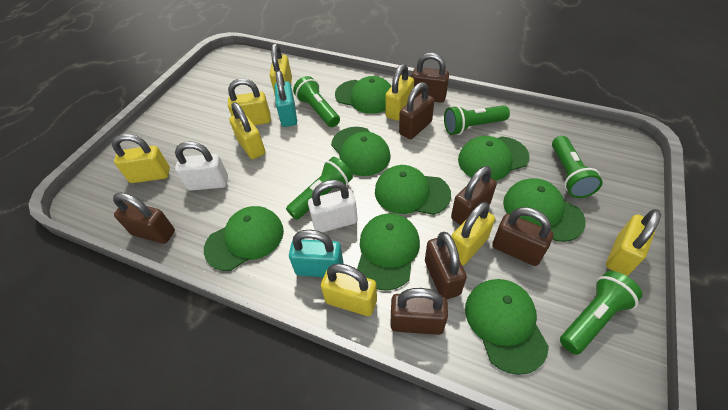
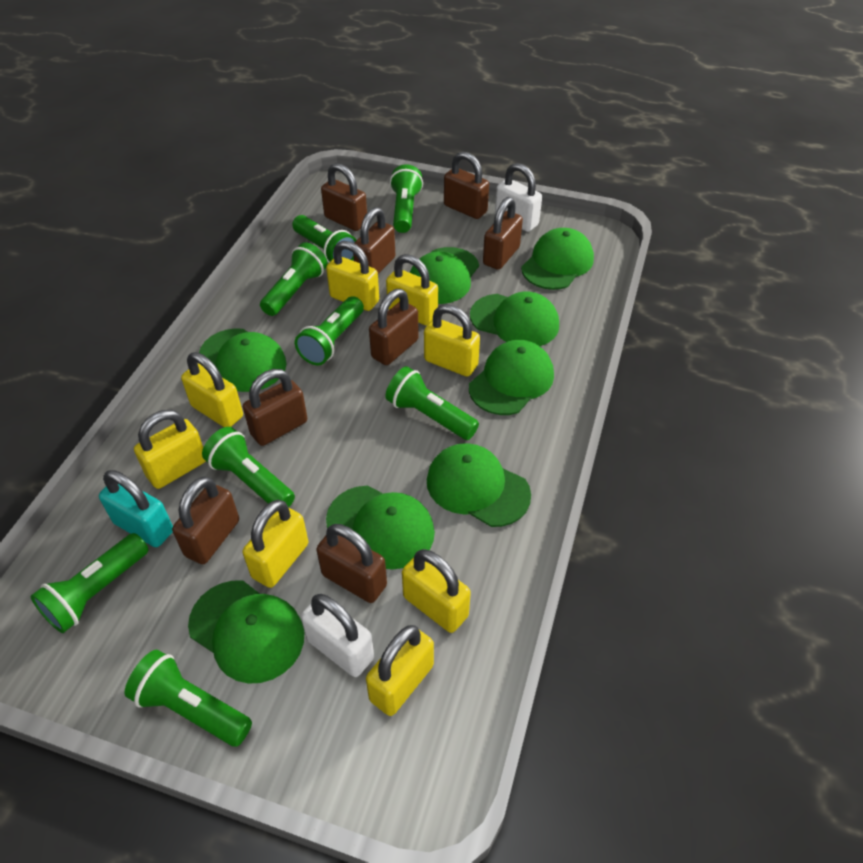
brown padlock: 7 -> 8
green flashlight: 5 -> 8
turquoise padlock: 2 -> 1

